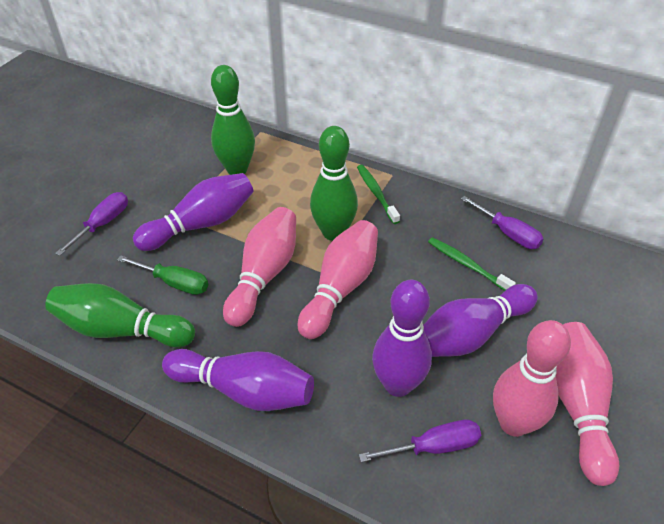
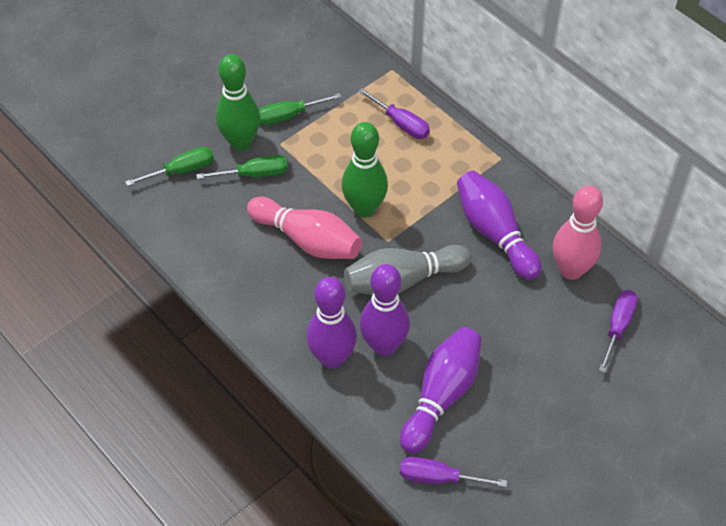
green bowling pin: 3 -> 2
green screwdriver: 1 -> 3
green toothbrush: 2 -> 0
grey bowling pin: 0 -> 1
pink bowling pin: 4 -> 2

